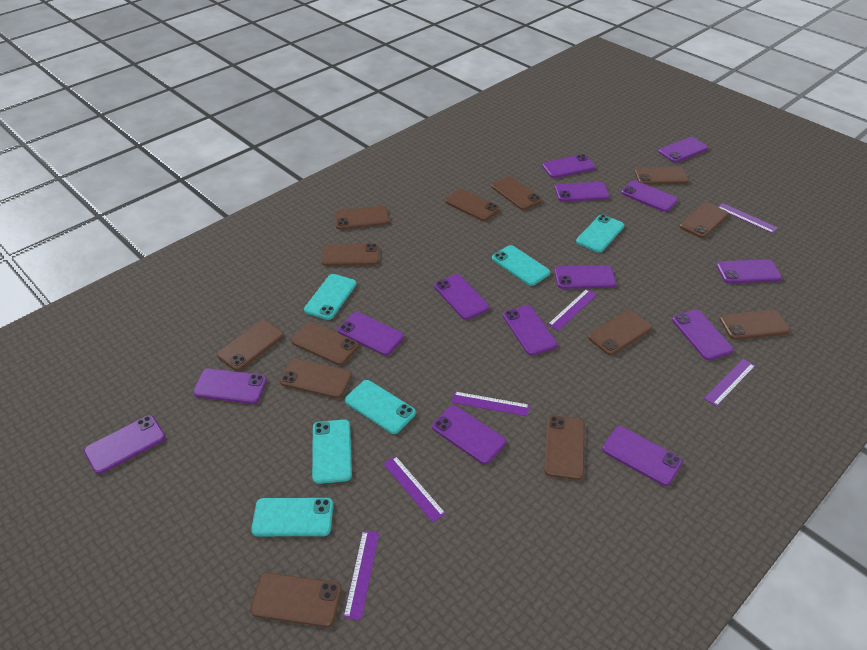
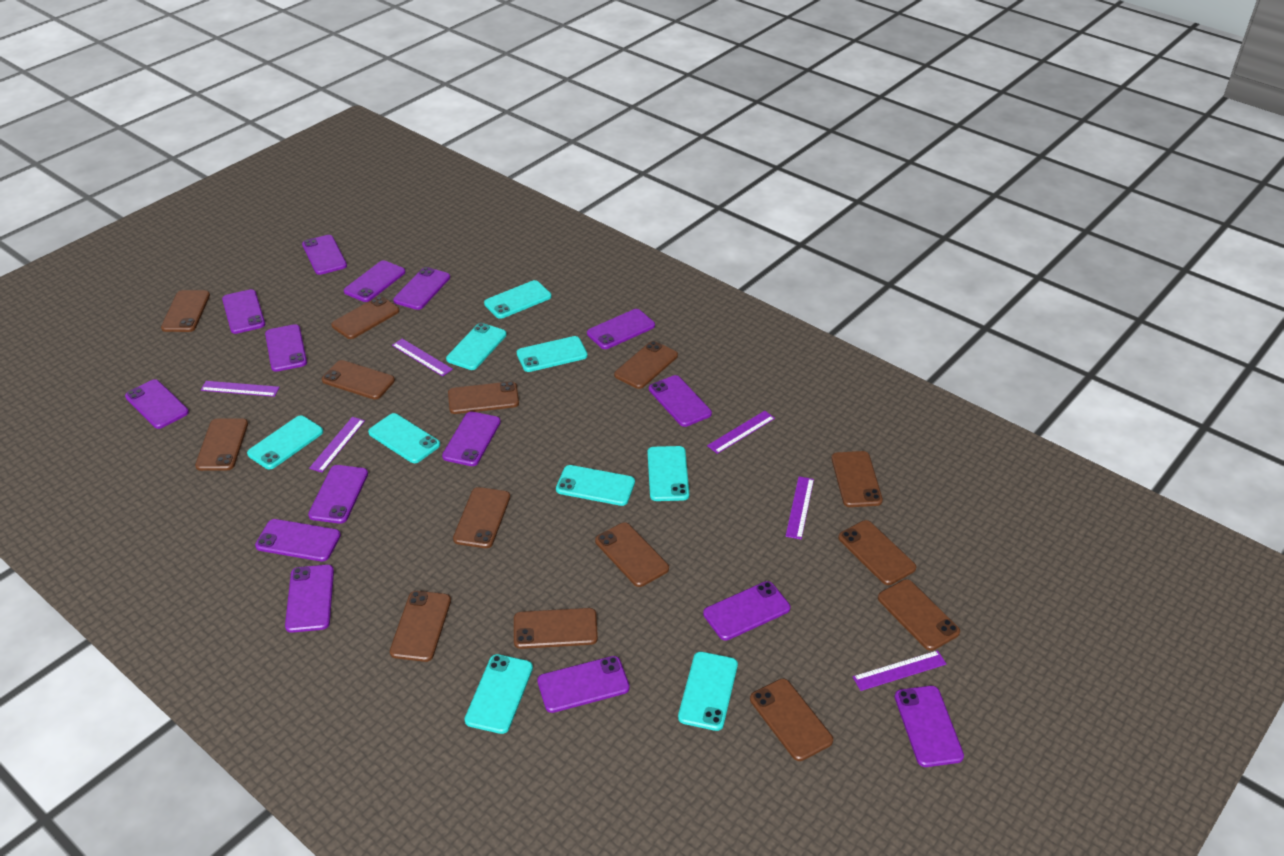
brown phone: 13 -> 14
purple phone: 14 -> 15
turquoise phone: 6 -> 9

